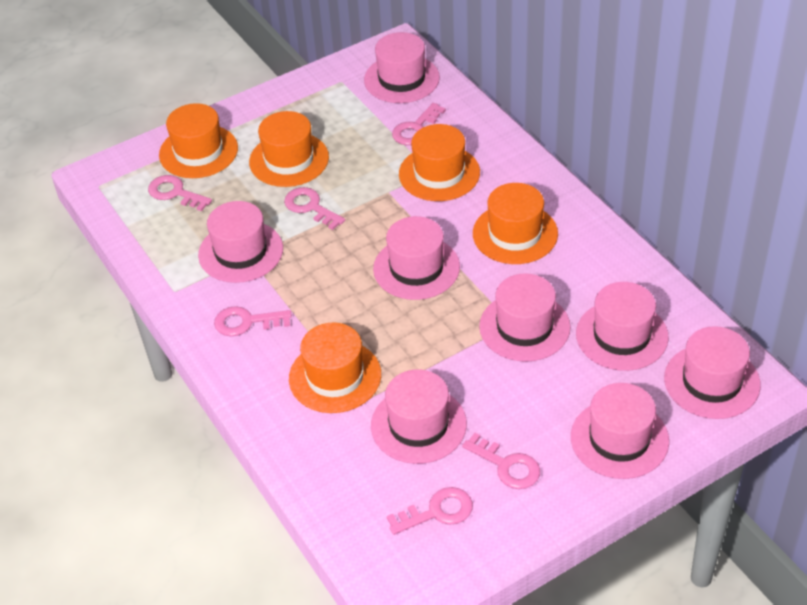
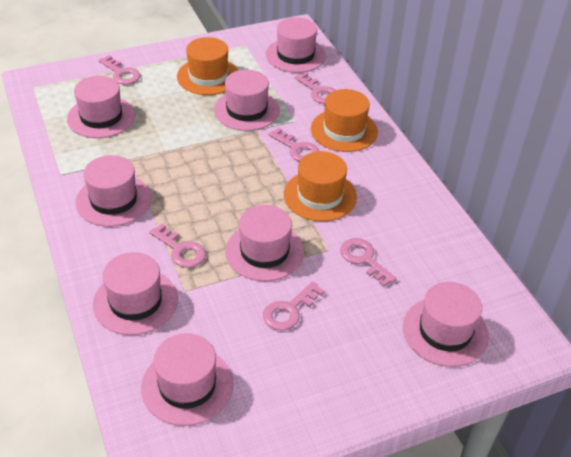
orange hat: 5 -> 3

